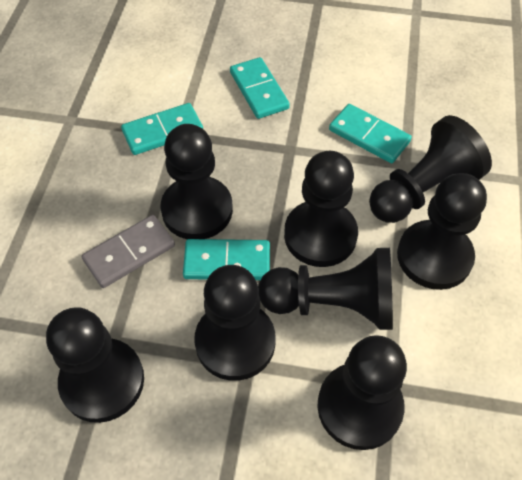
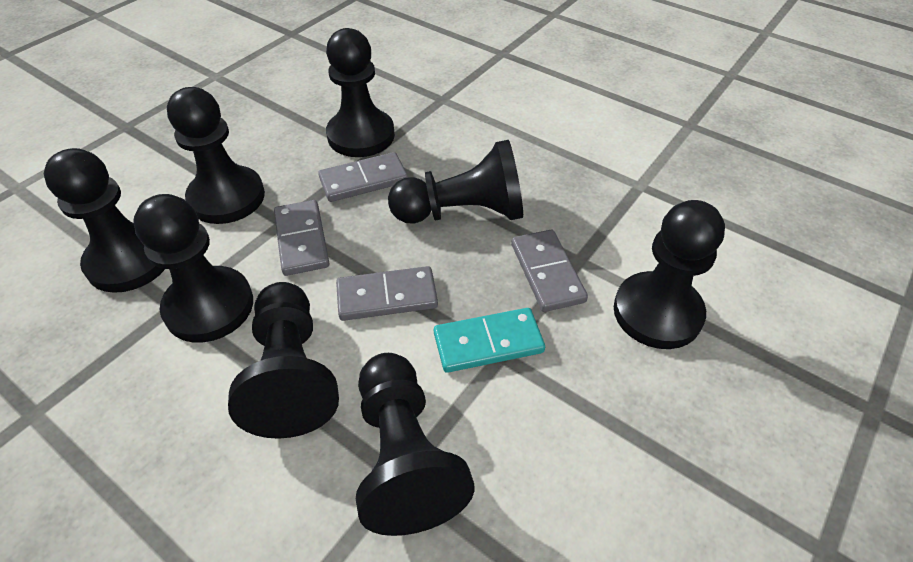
grey domino: 1 -> 4
turquoise domino: 4 -> 1

